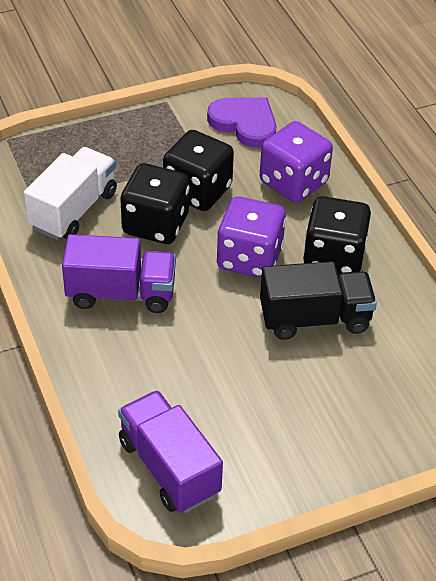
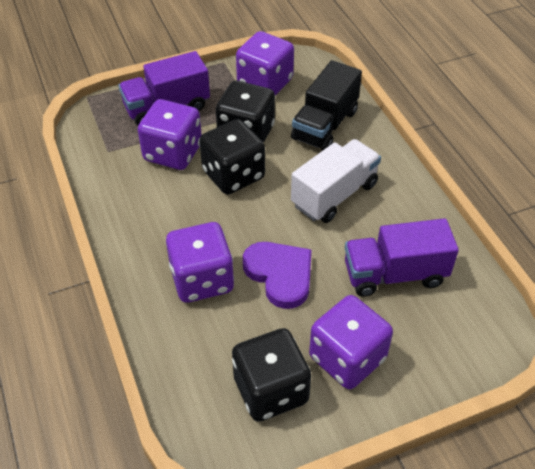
purple dice: 2 -> 4

